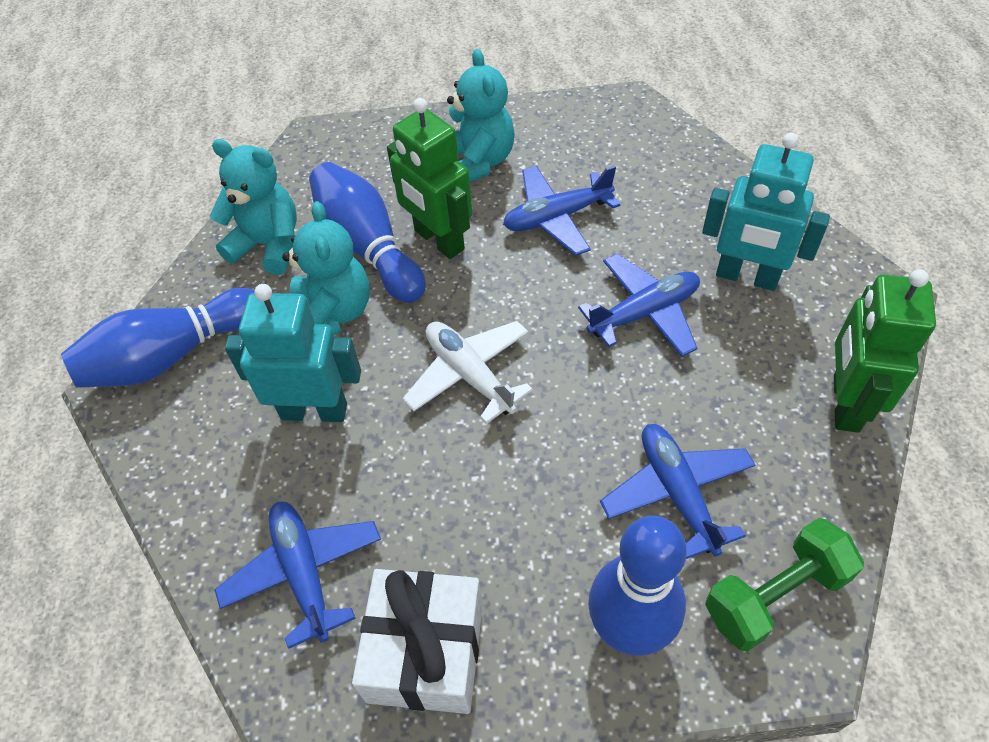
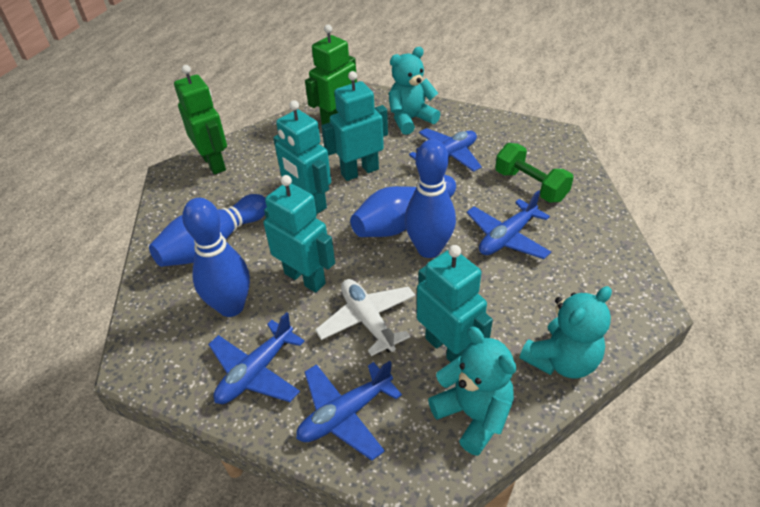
blue bowling pin: 3 -> 4
turquoise robot: 2 -> 4
white gift: 1 -> 0

